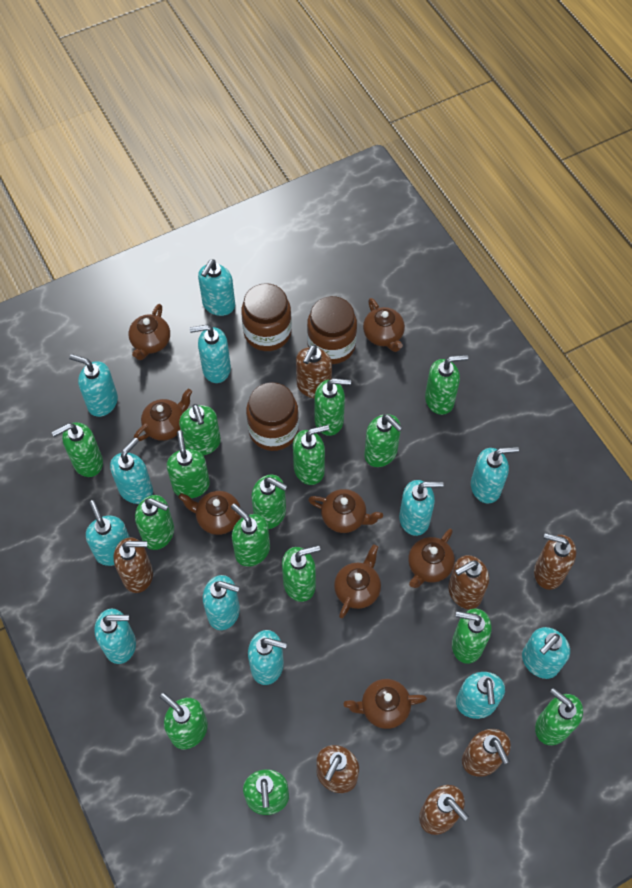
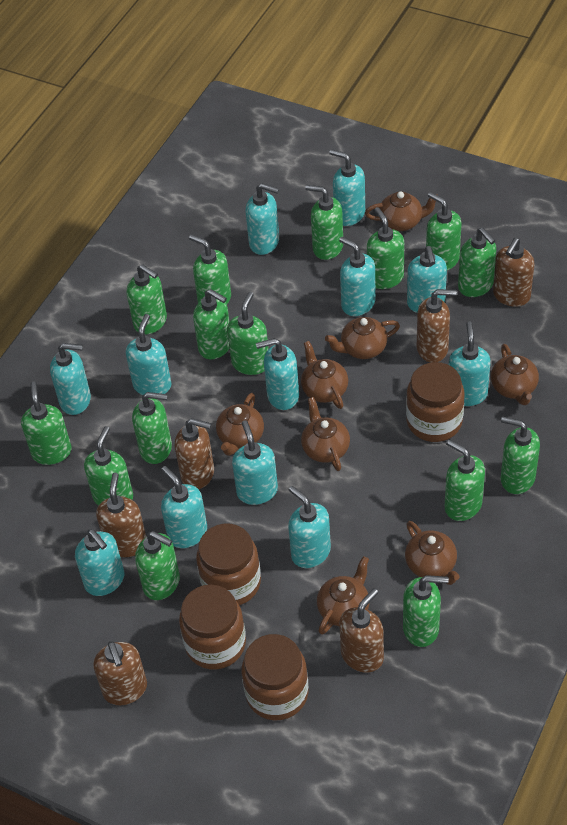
brown jar: 3 -> 4
brown soap dispenser: 7 -> 6

